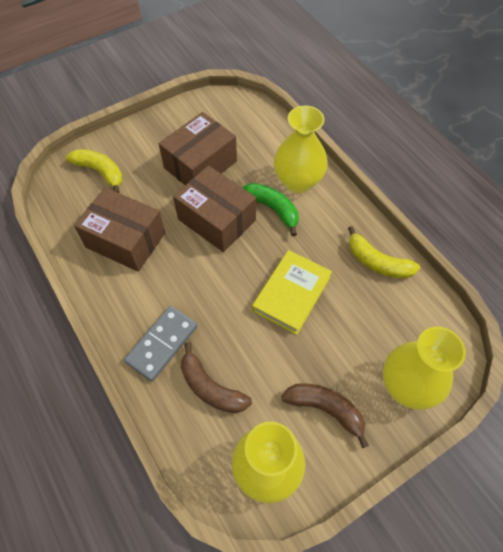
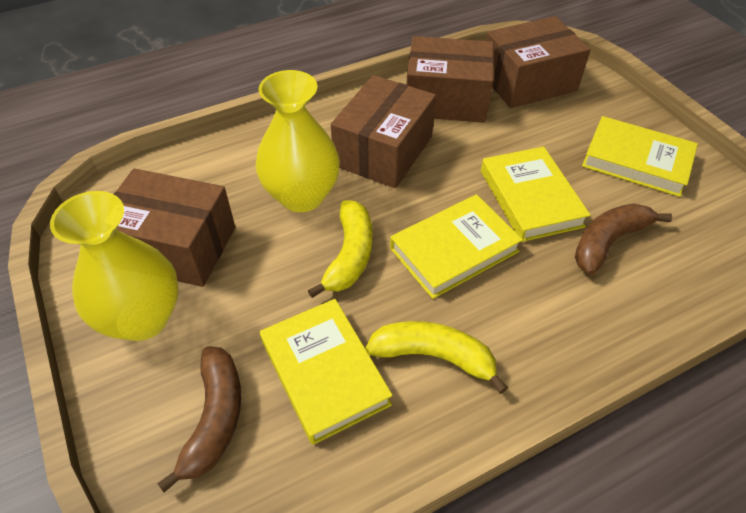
brown box: 3 -> 4
green banana: 1 -> 0
grey domino: 1 -> 0
yellow book: 1 -> 4
yellow vase: 3 -> 2

